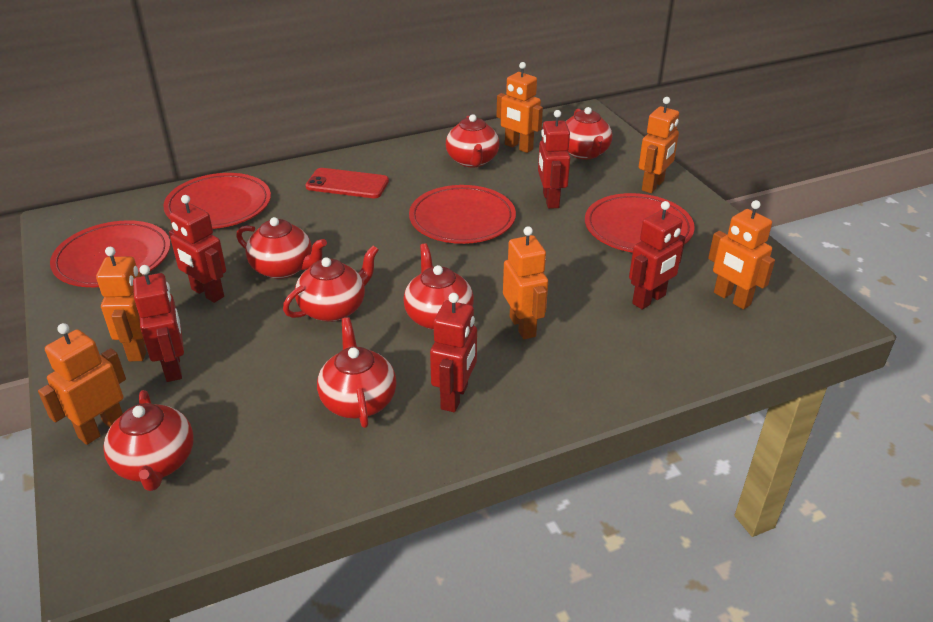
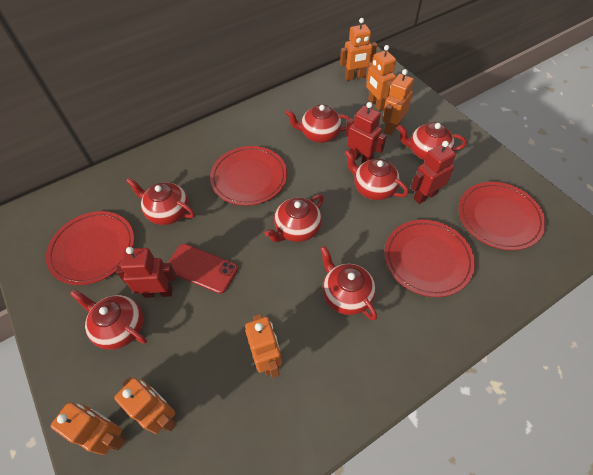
red robot: 5 -> 3

